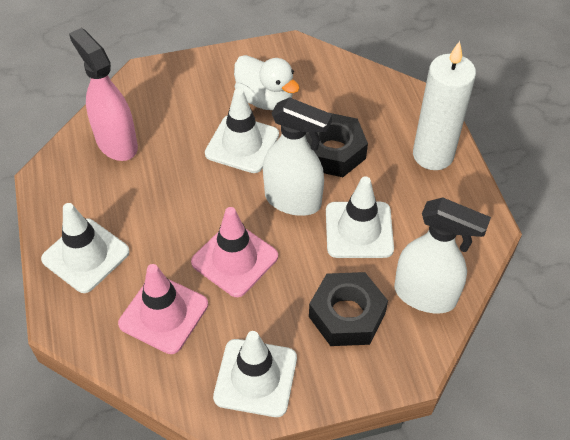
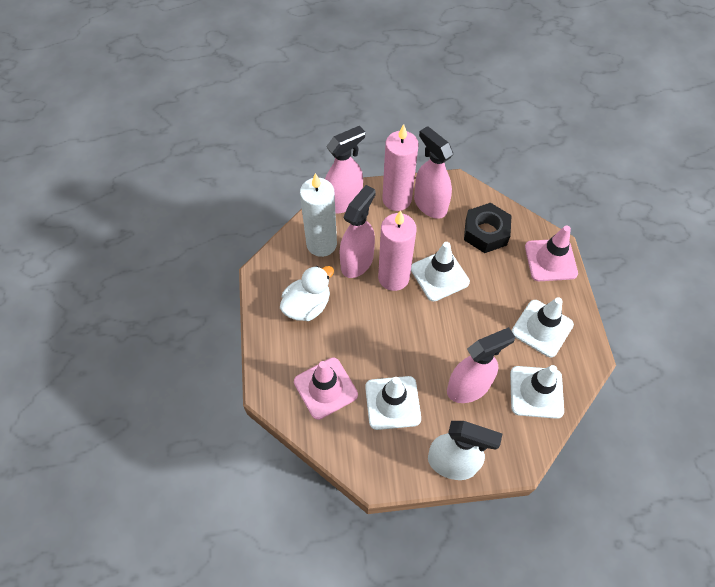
black nut: 2 -> 1
pink candle: 0 -> 2
pink spray bottle: 1 -> 4
white spray bottle: 2 -> 1

